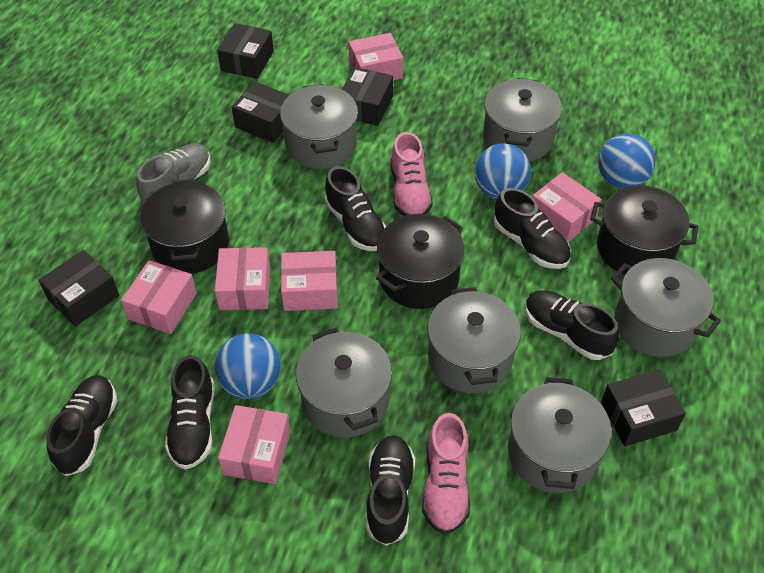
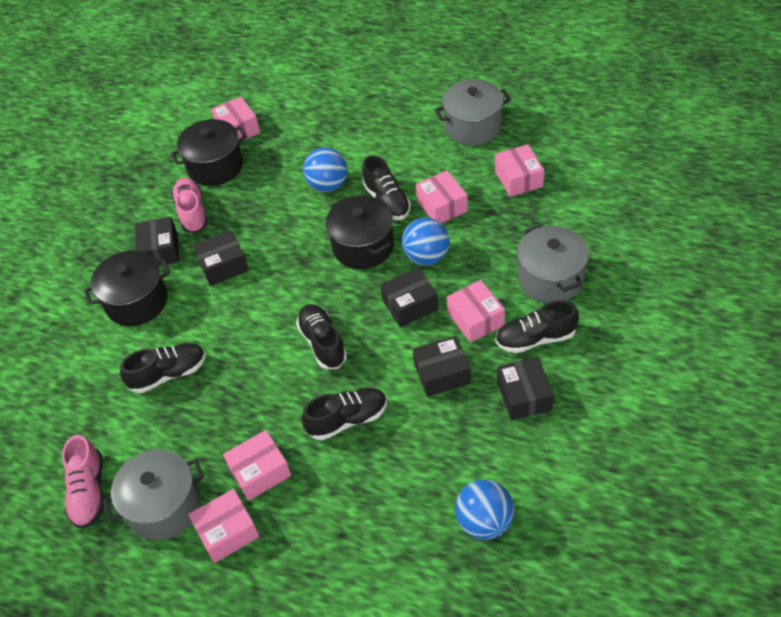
black shoe: 6 -> 5
grey pot: 6 -> 3
grey shoe: 1 -> 0

